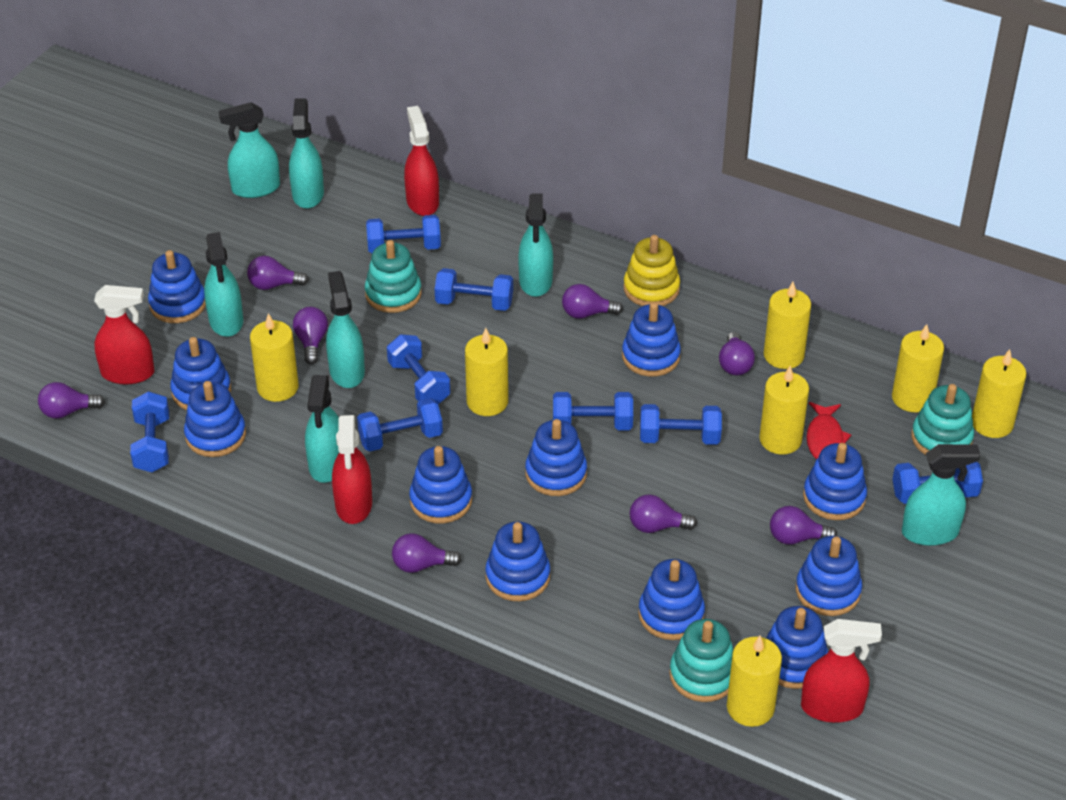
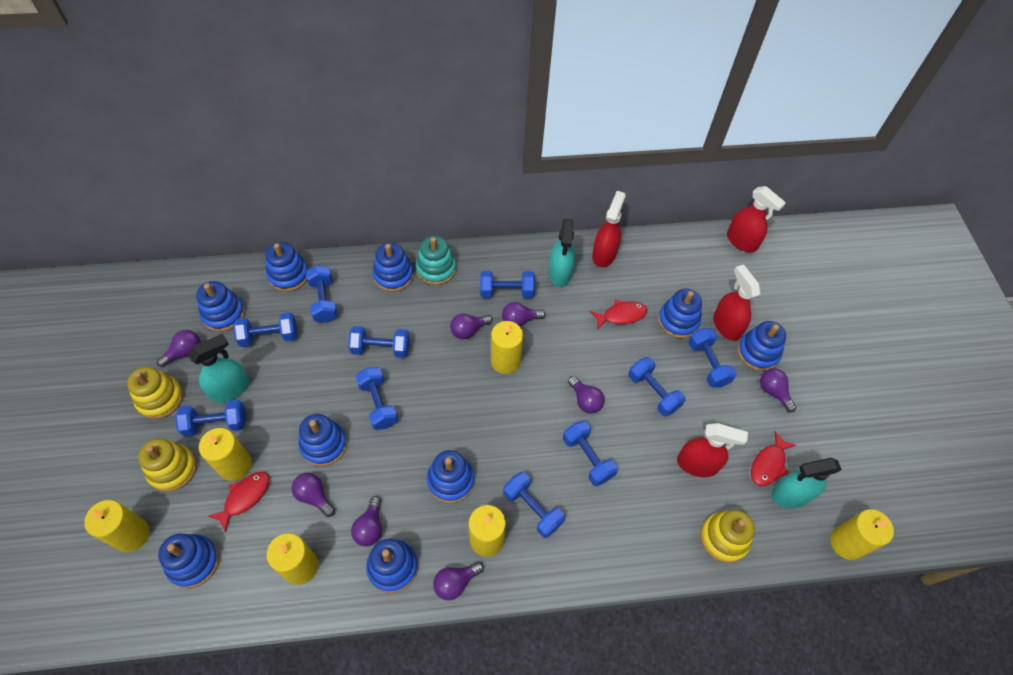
blue dumbbell: 8 -> 10
blue stacking toy: 11 -> 9
red fish: 1 -> 3
turquoise spray bottle: 7 -> 3
turquoise stacking toy: 3 -> 1
yellow candle: 7 -> 6
yellow stacking toy: 1 -> 3

